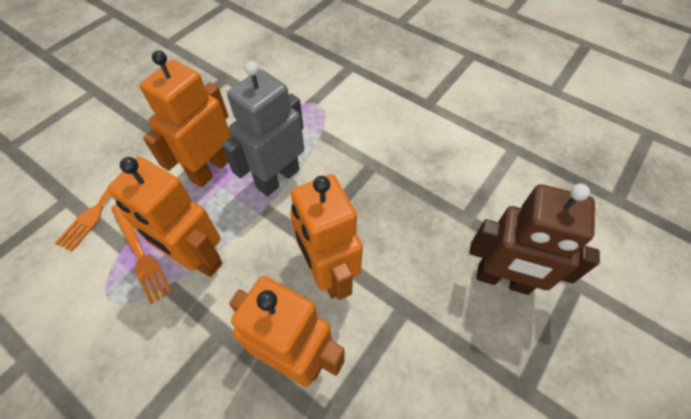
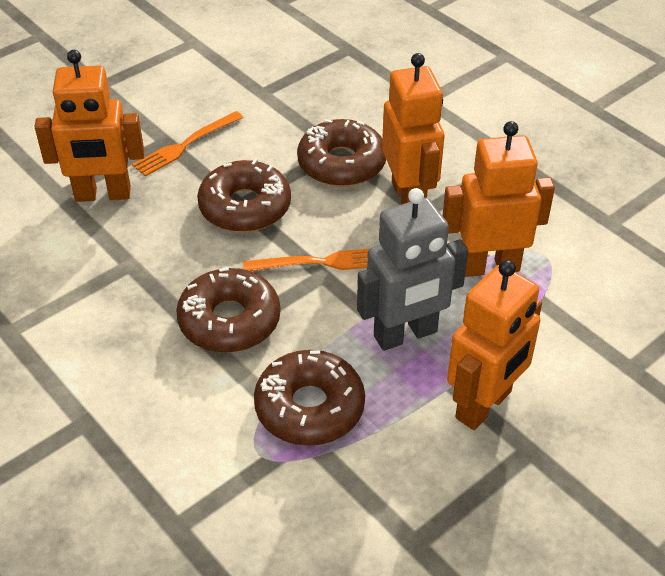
brown donut: 0 -> 4
brown robot: 1 -> 0

